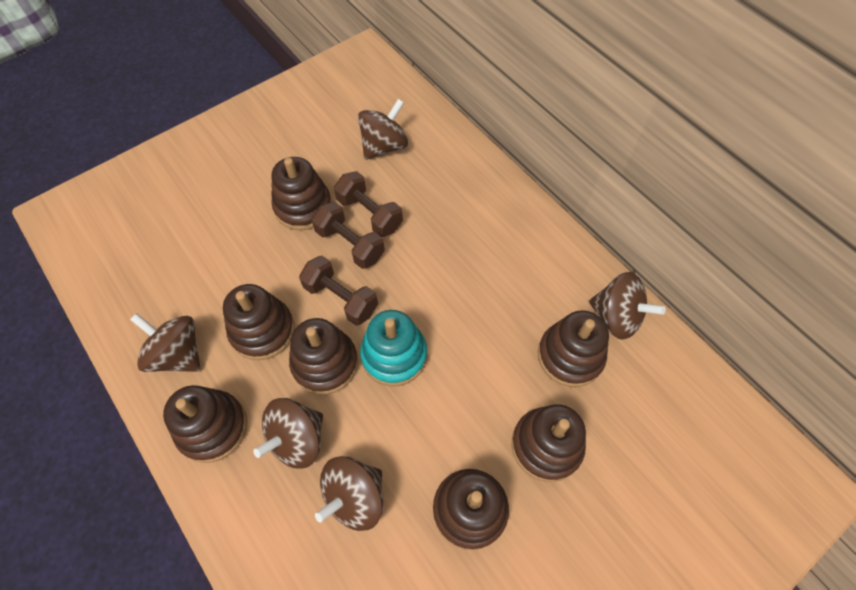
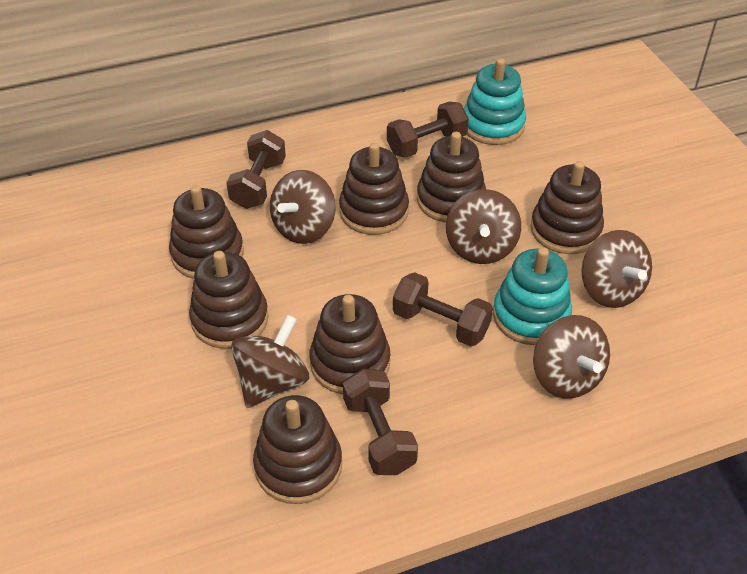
brown dumbbell: 3 -> 4
turquoise stacking toy: 1 -> 2

